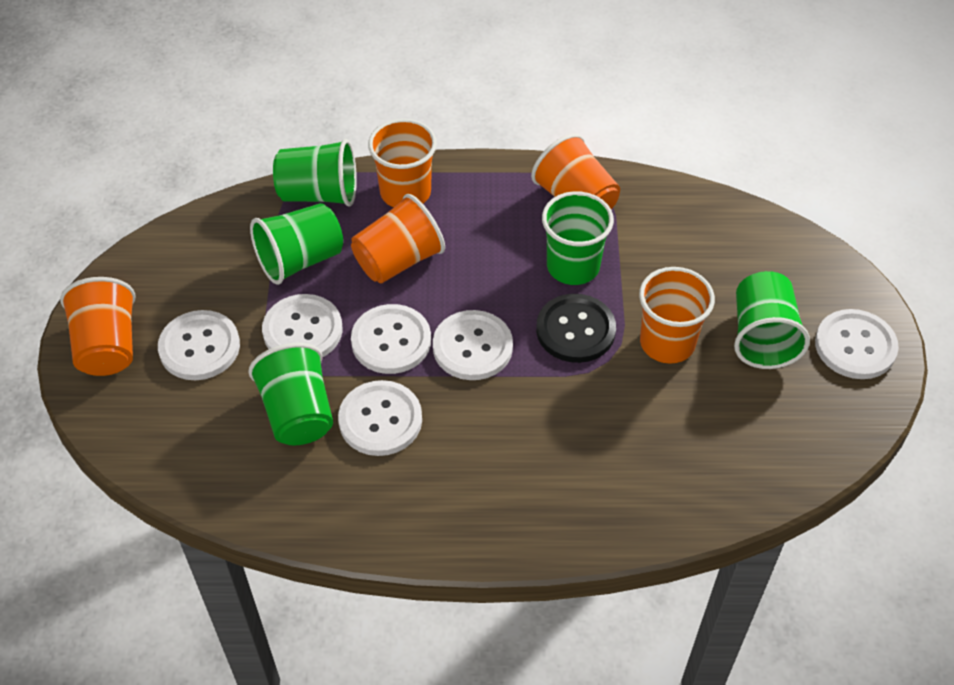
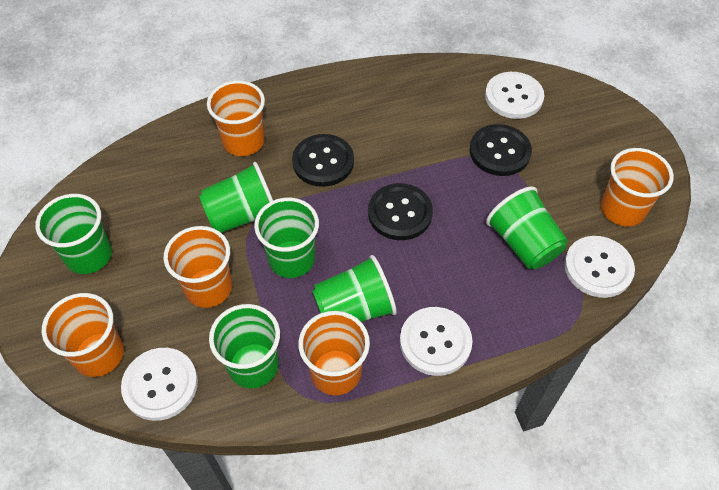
black button: 1 -> 3
green cup: 5 -> 6
white button: 6 -> 4

